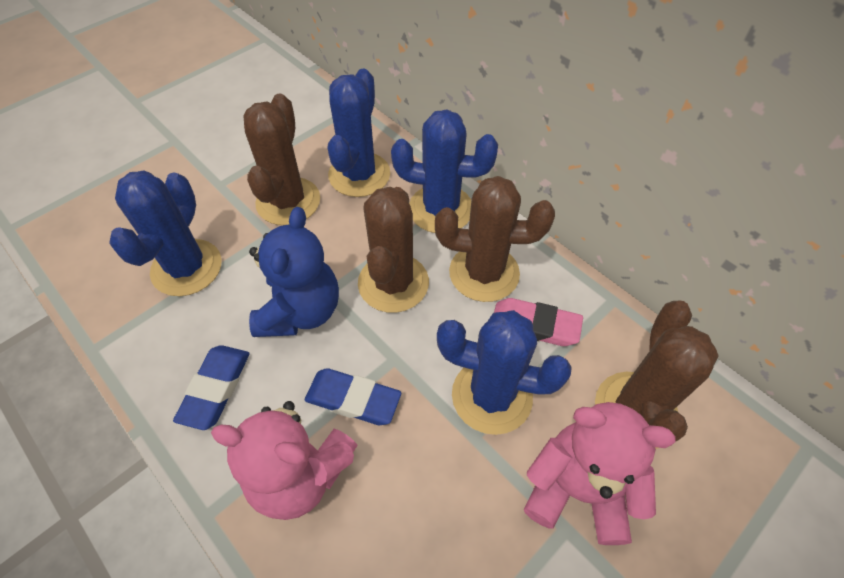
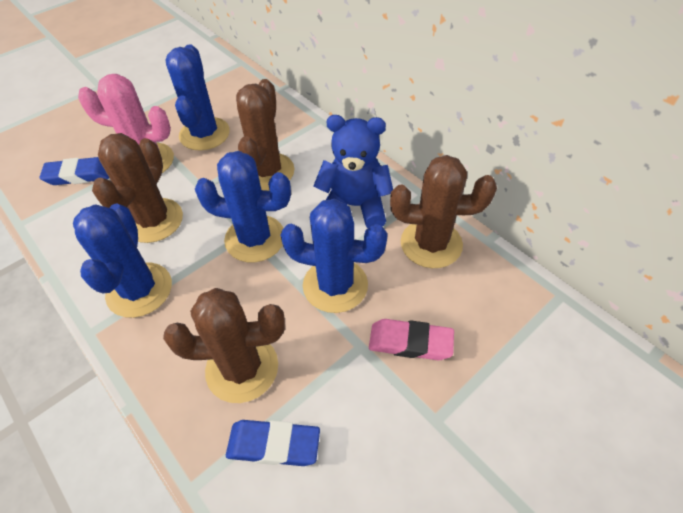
pink cactus: 0 -> 1
pink teddy bear: 2 -> 0

